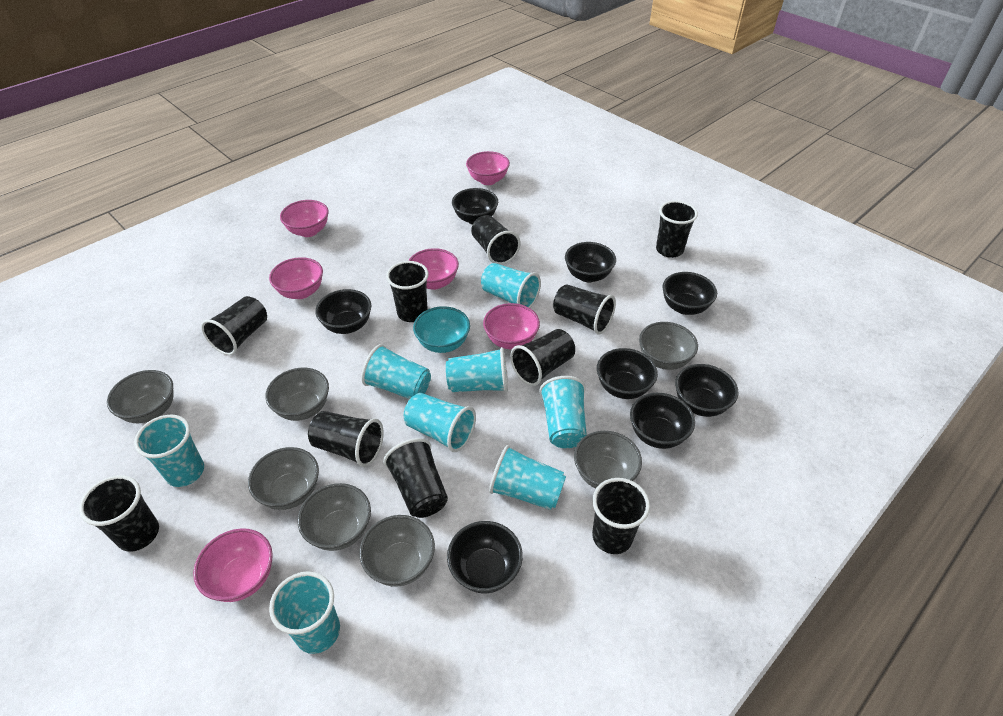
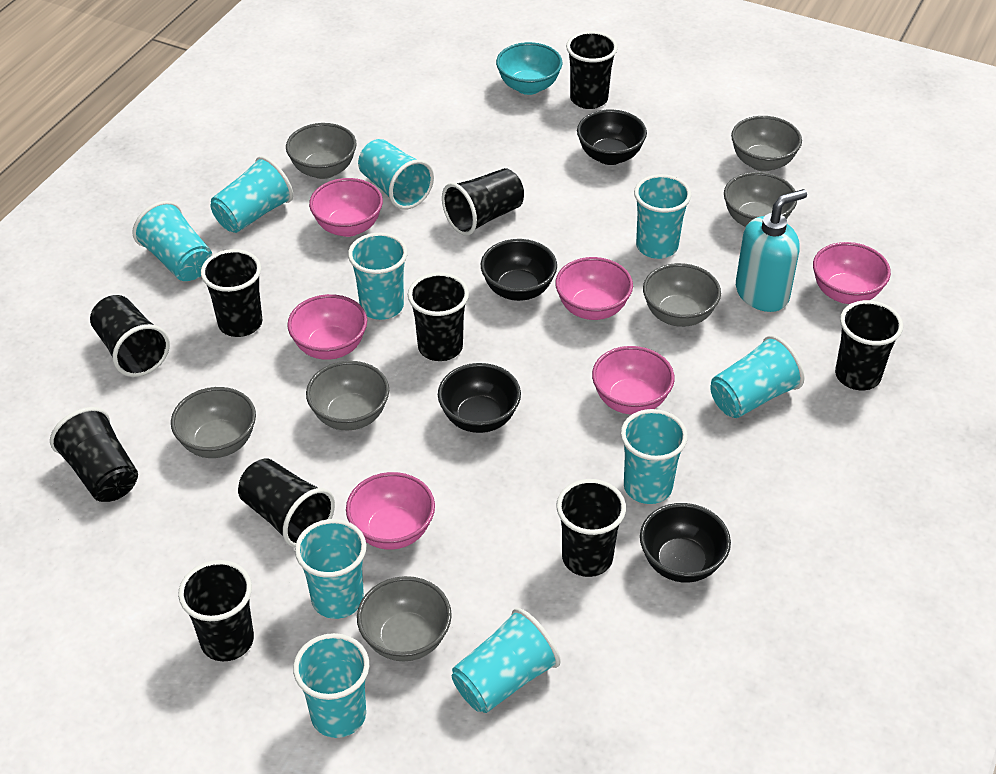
black bowl: 8 -> 4
turquoise cup: 8 -> 10
turquoise soap dispenser: 0 -> 1

